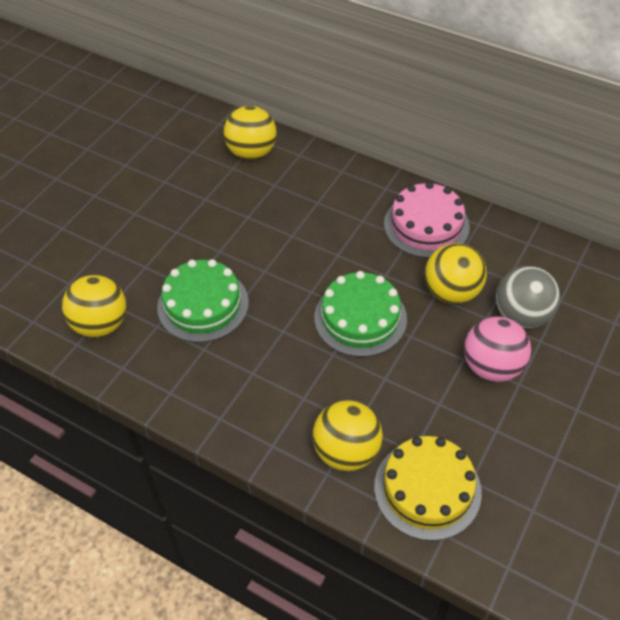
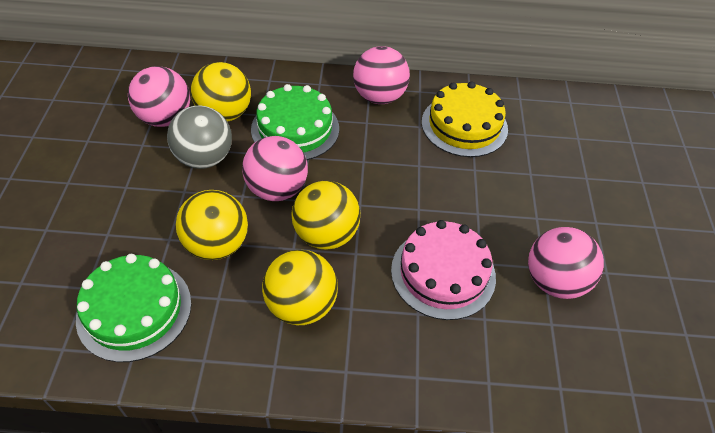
pink ball: 1 -> 4

